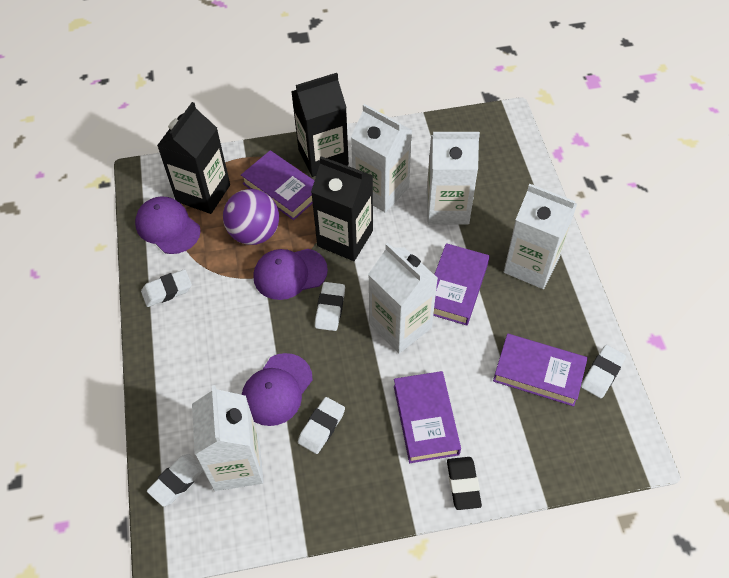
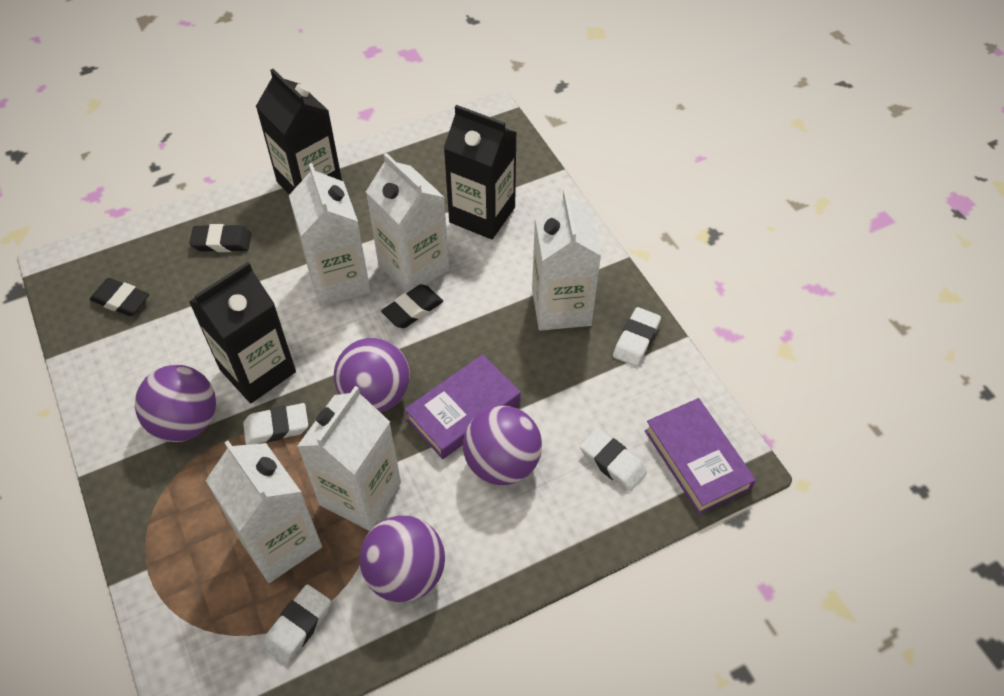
black eraser: 1 -> 3
purple ball: 1 -> 4
purple book: 4 -> 2
purple cap: 3 -> 0
white eraser: 5 -> 4

